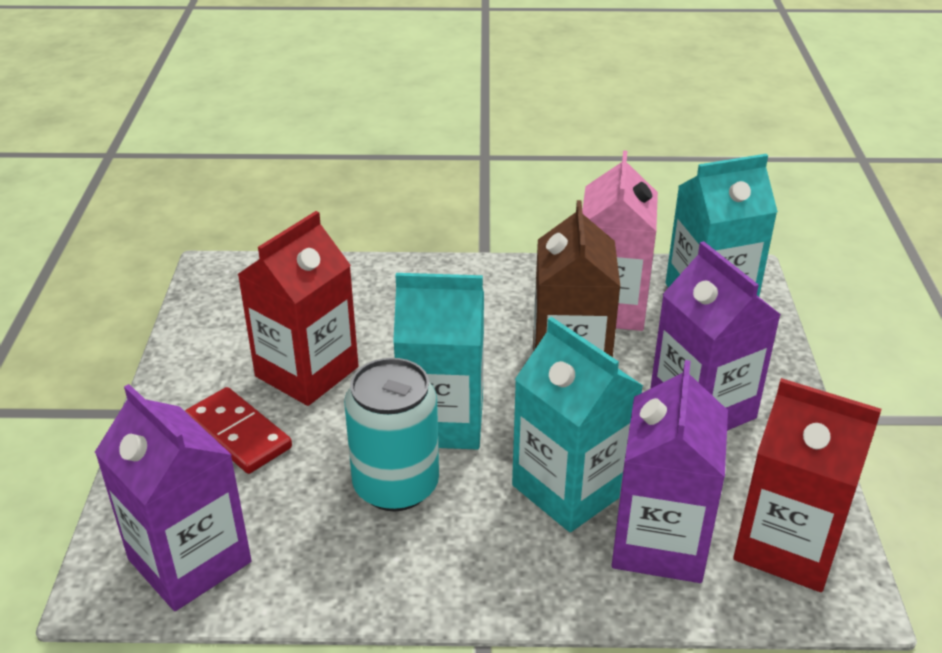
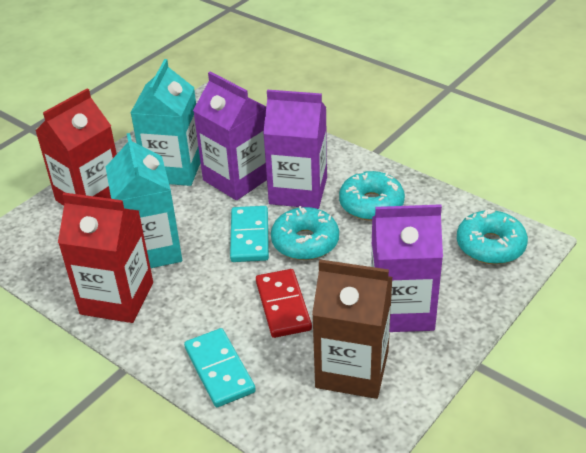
pink carton: 1 -> 0
turquoise can: 1 -> 0
turquoise carton: 3 -> 2
turquoise domino: 0 -> 2
turquoise donut: 0 -> 3

